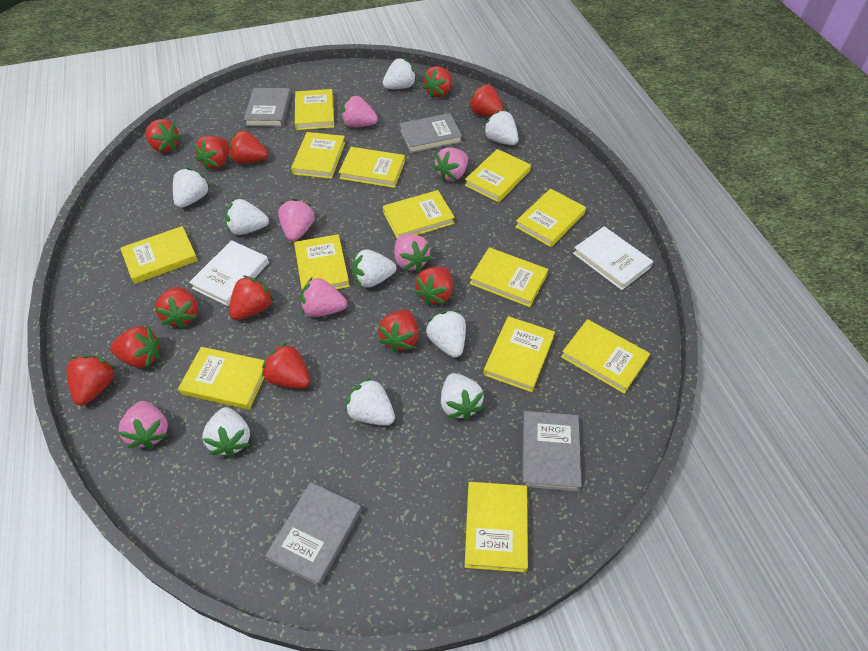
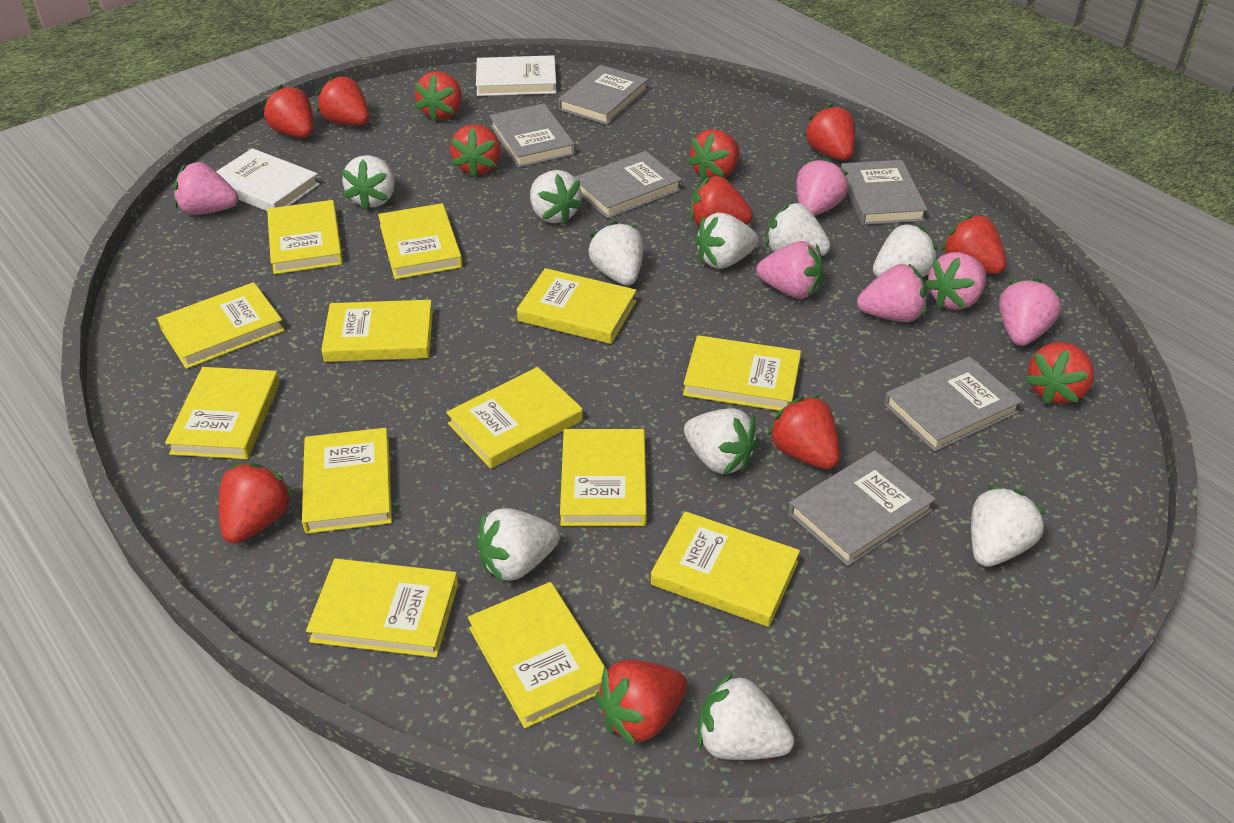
grey book: 4 -> 6
white strawberry: 9 -> 10

